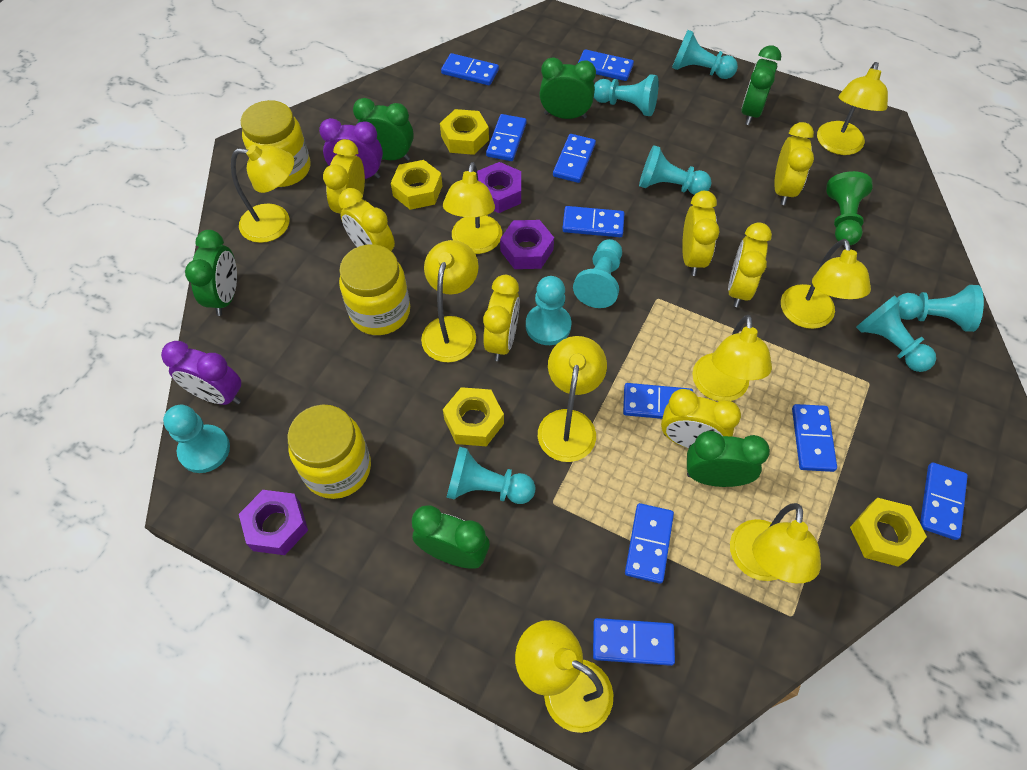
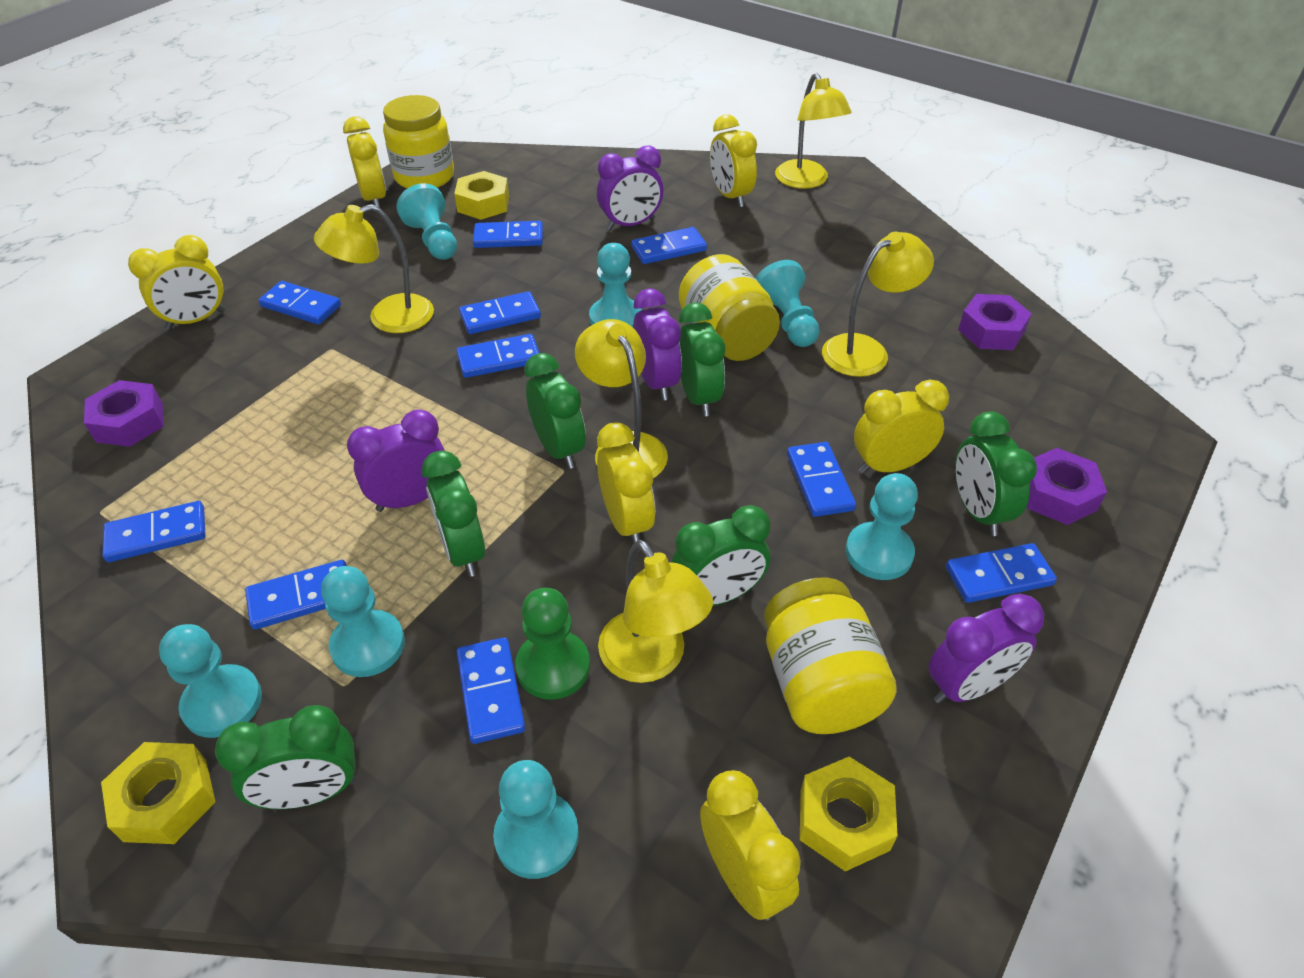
purple clock: 2 -> 4
turquoise pawn: 9 -> 7
yellow clock: 7 -> 6
yellow lamp: 9 -> 5
yellow nut: 4 -> 3

